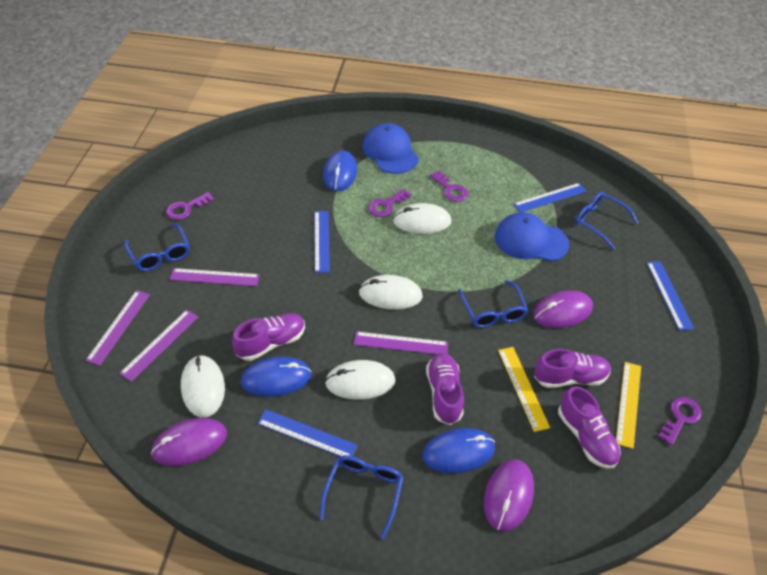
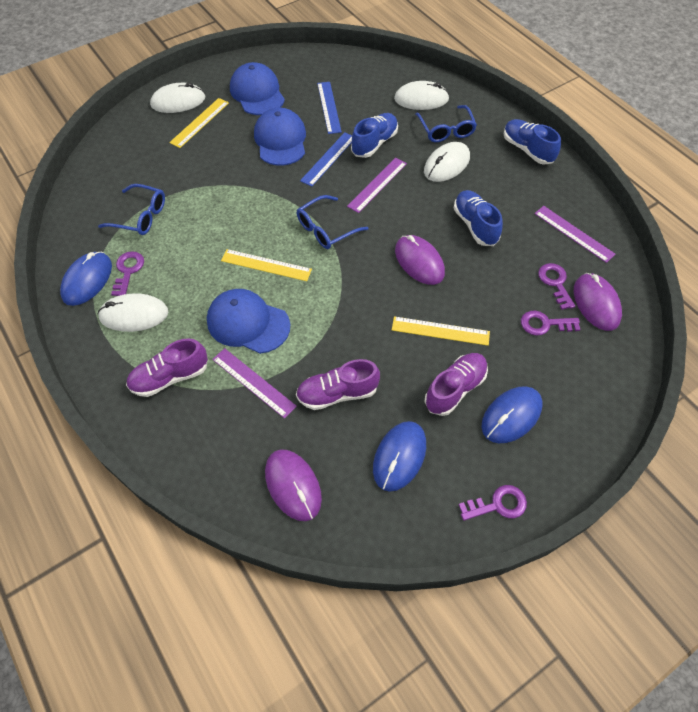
blue cap: 2 -> 3
blue glasses: 4 -> 3
blue ruler: 4 -> 2
blue shoe: 0 -> 3
purple ruler: 4 -> 3
purple shoe: 4 -> 3
yellow ruler: 2 -> 3

